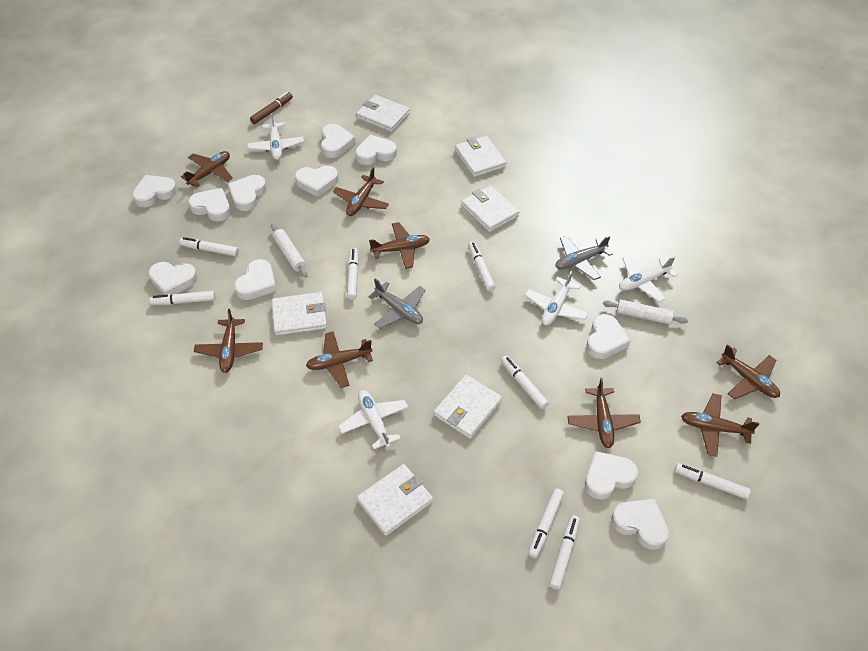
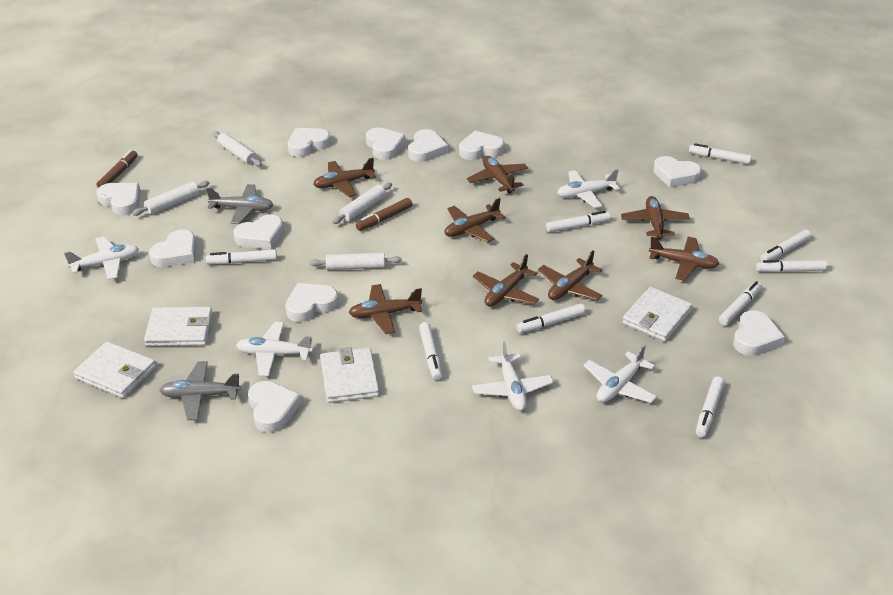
brown marker: 1 -> 2
white marker: 8 -> 9
white plane: 4 -> 5
white rolling pin: 2 -> 4
white wallet: 6 -> 4

